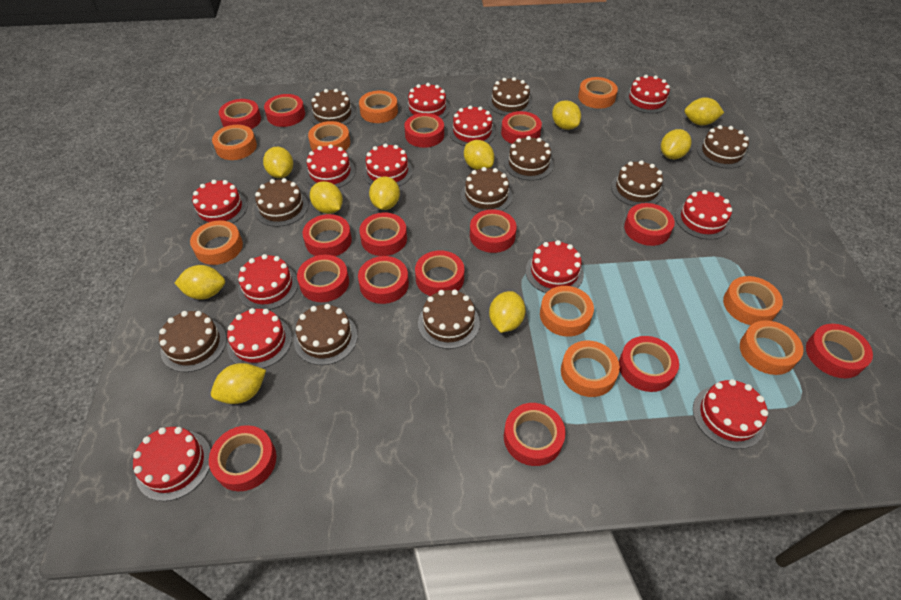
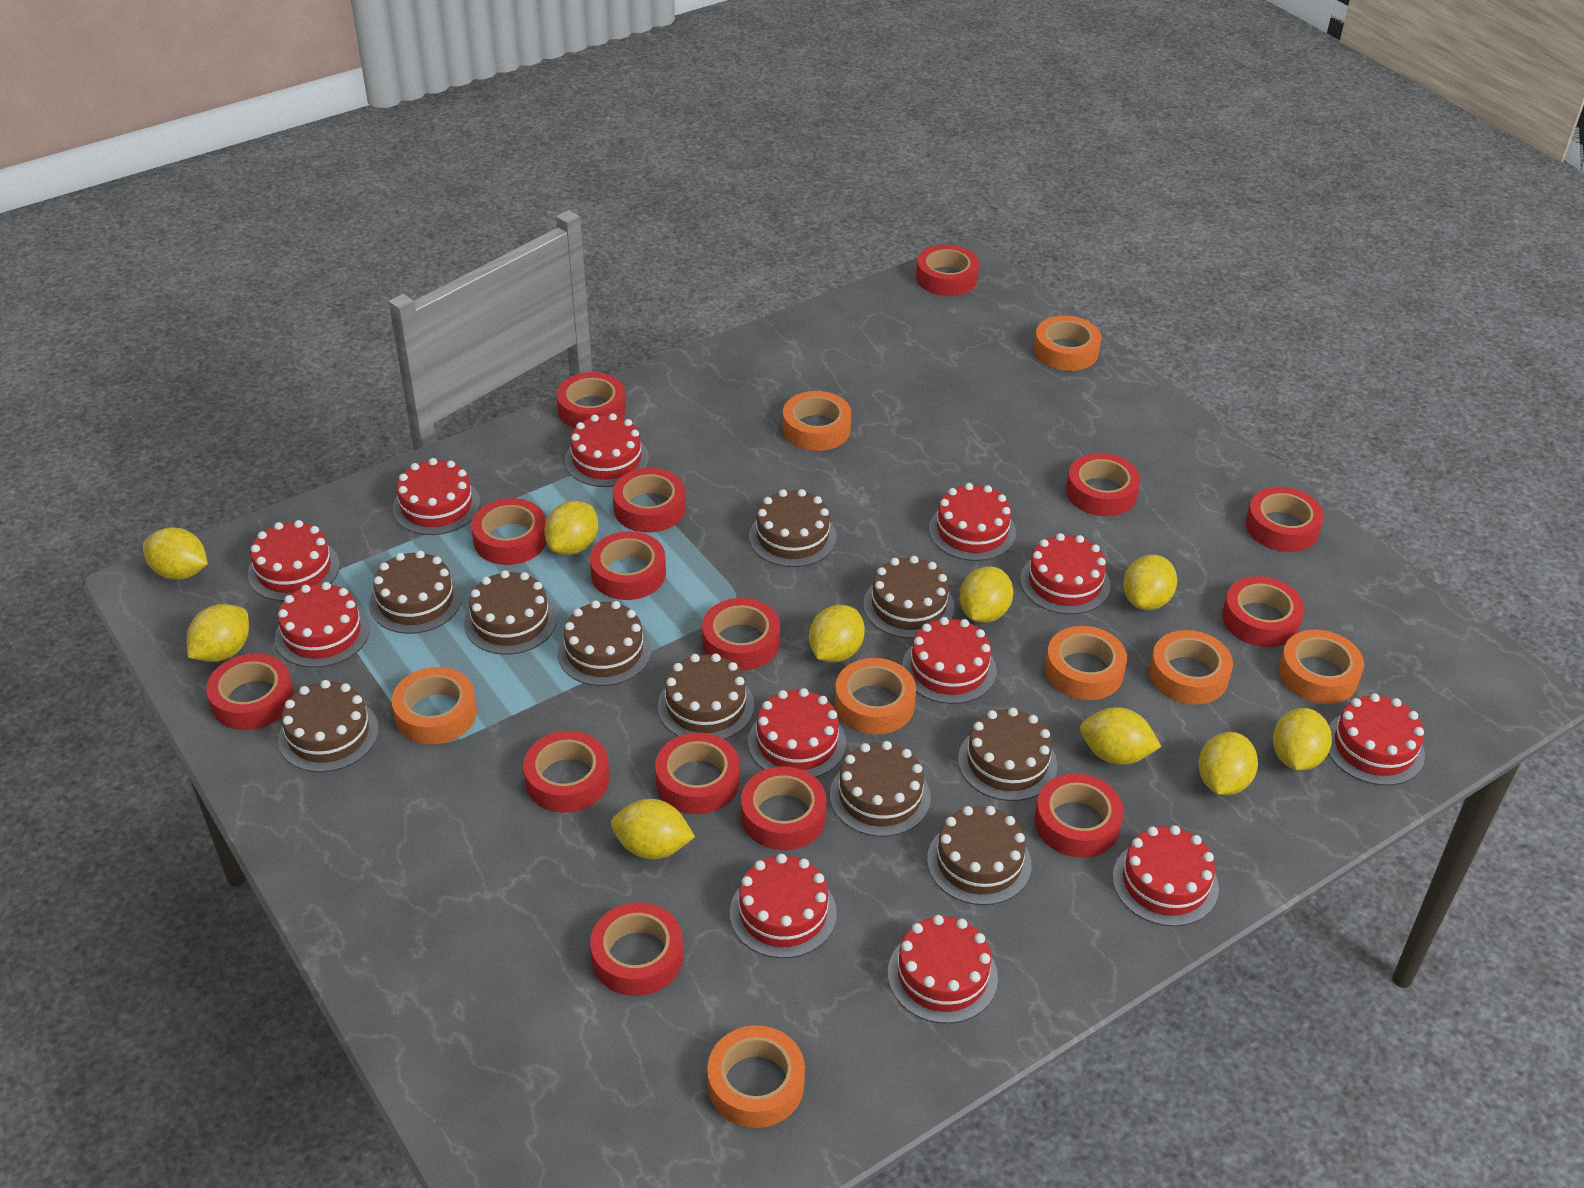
orange tape: 9 -> 8

